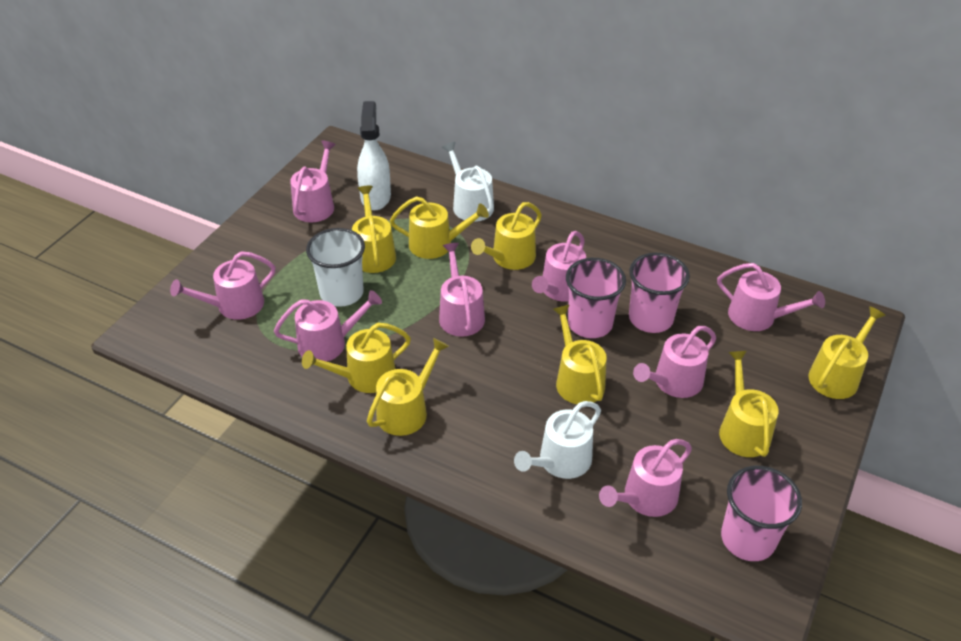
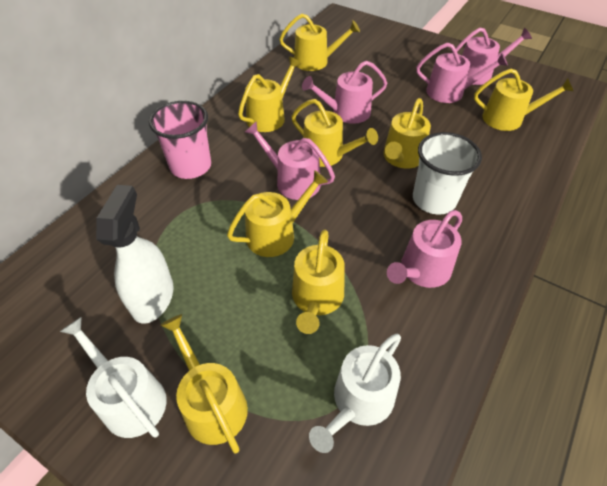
pink cup: 3 -> 1
pink watering can: 8 -> 5

